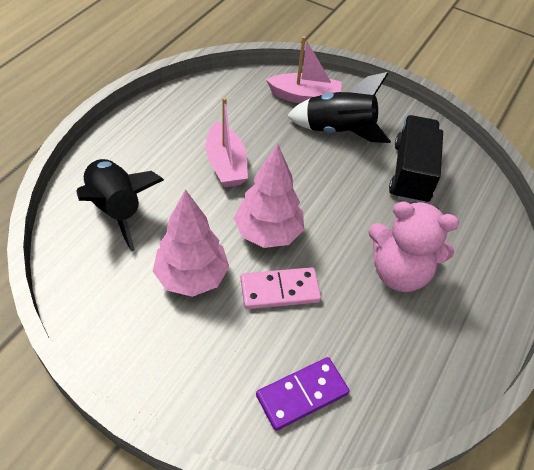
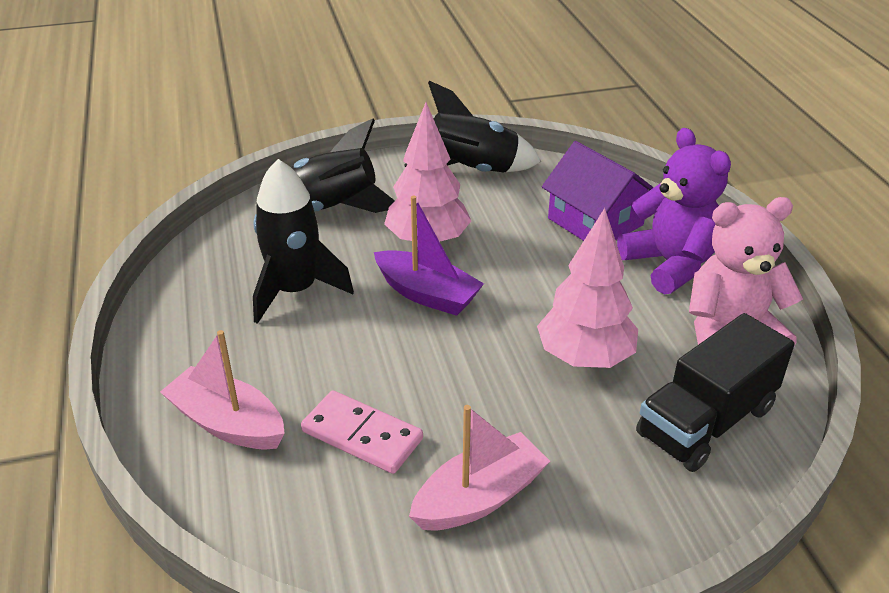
black rocket: 2 -> 3
purple boat: 0 -> 1
purple domino: 1 -> 0
purple house: 0 -> 1
purple teddy bear: 0 -> 1

